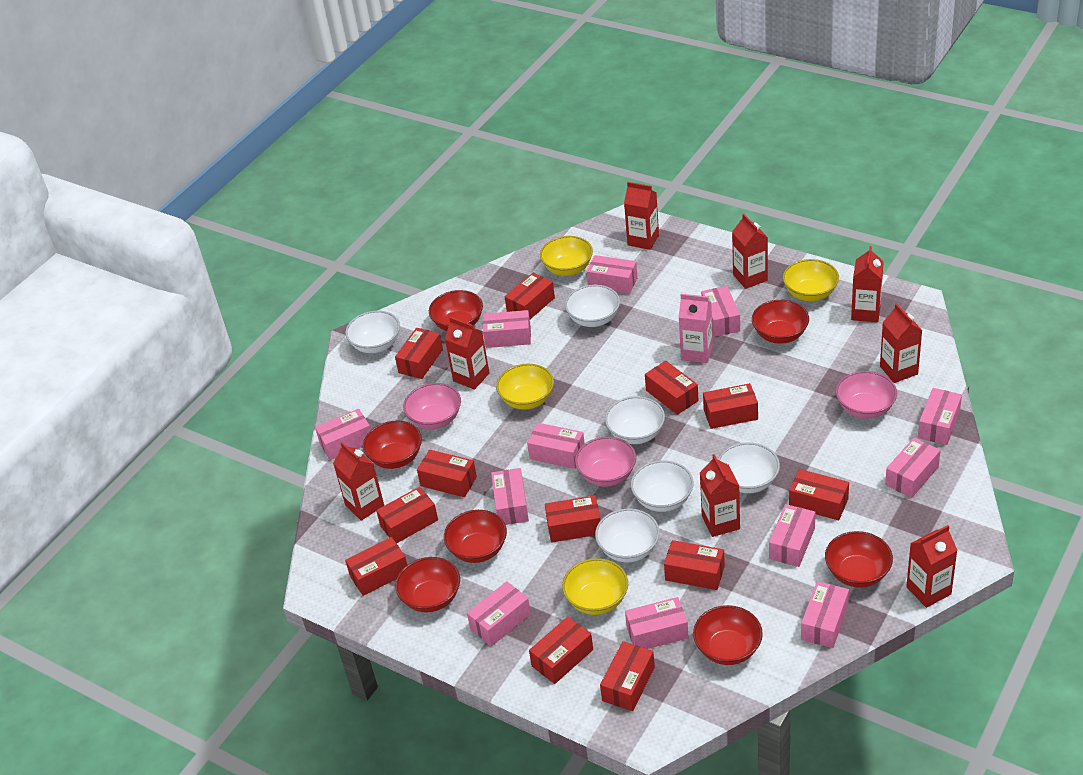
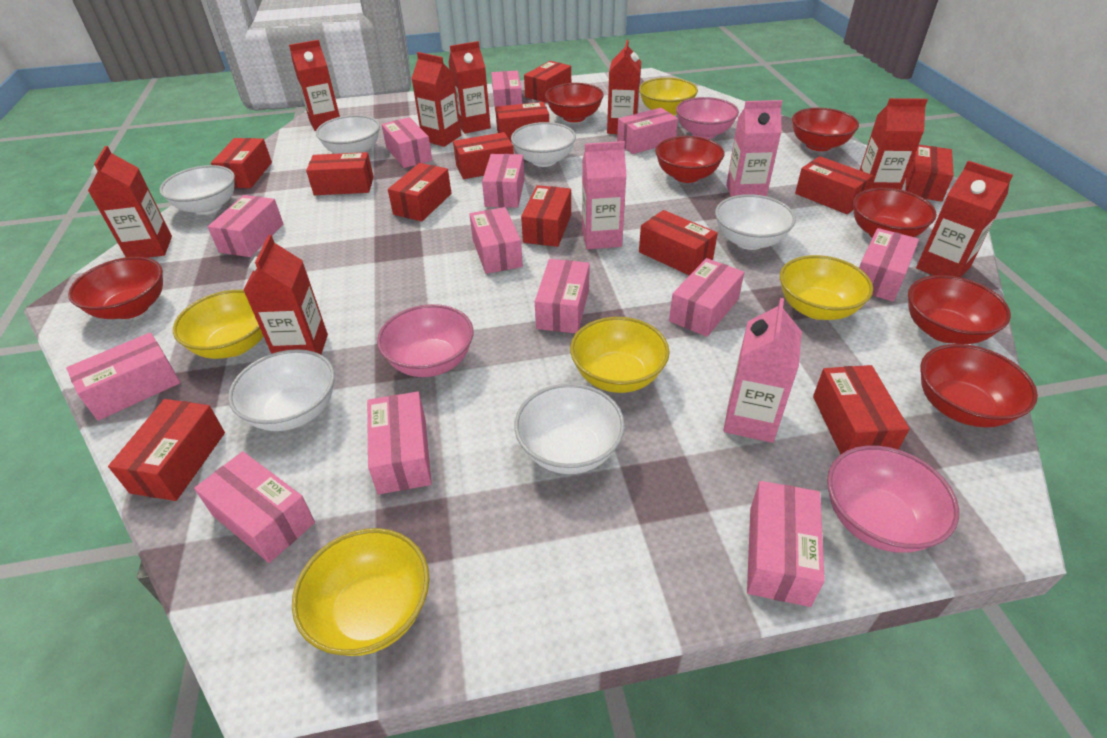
pink box: 12 -> 13
pink carton: 1 -> 3
yellow bowl: 4 -> 5

